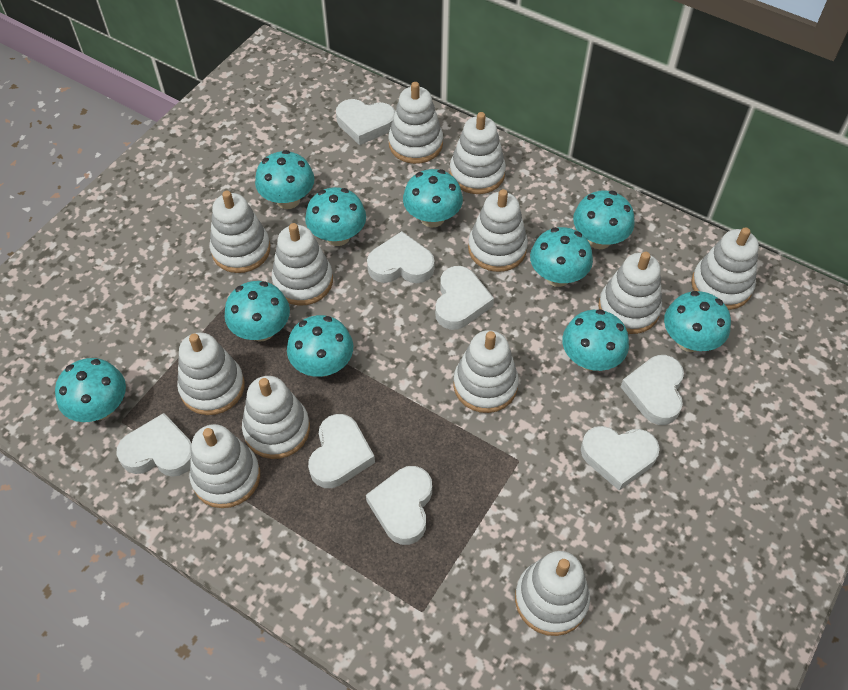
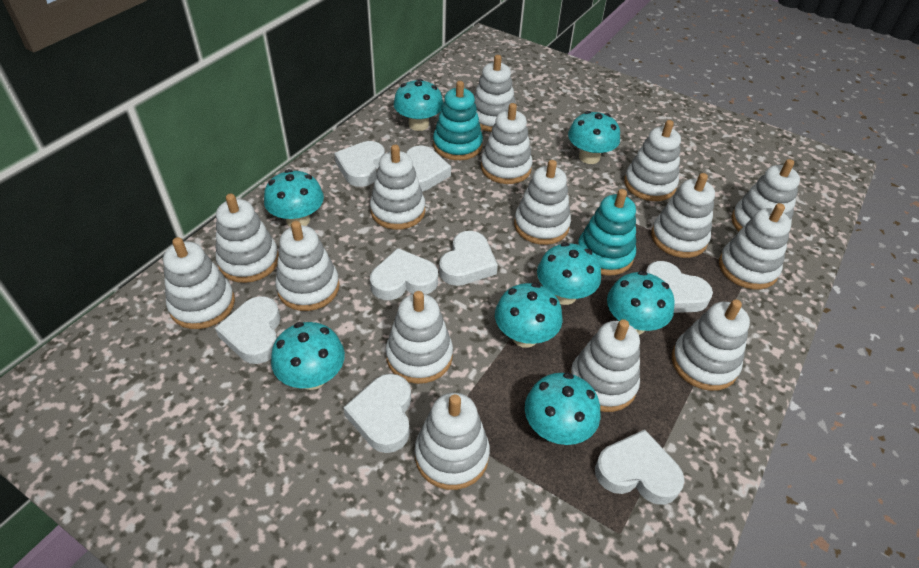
turquoise mushroom: 10 -> 8
turquoise stacking toy: 0 -> 2
white stacking toy: 12 -> 15

